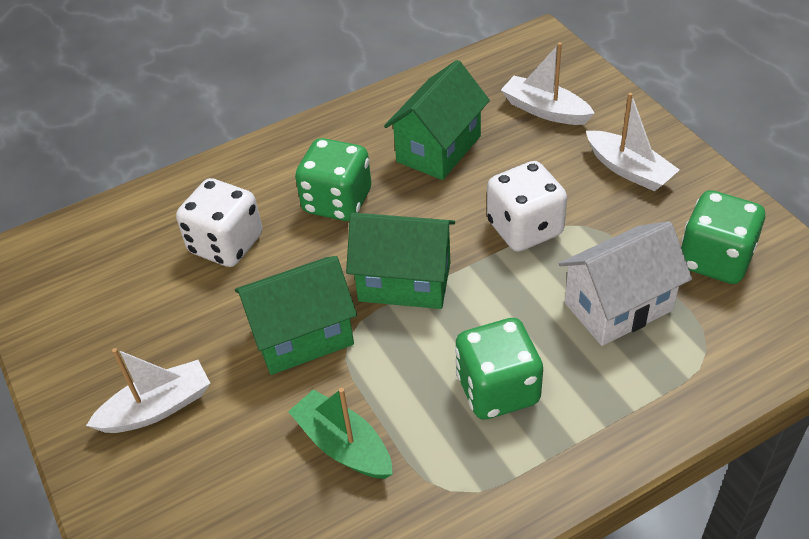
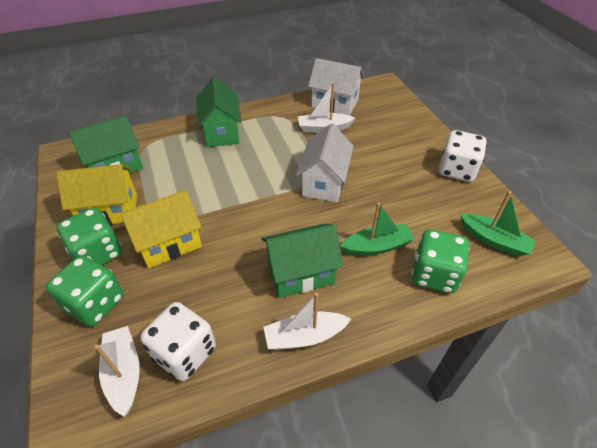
green boat: 1 -> 2
white house: 1 -> 2
yellow house: 0 -> 2

